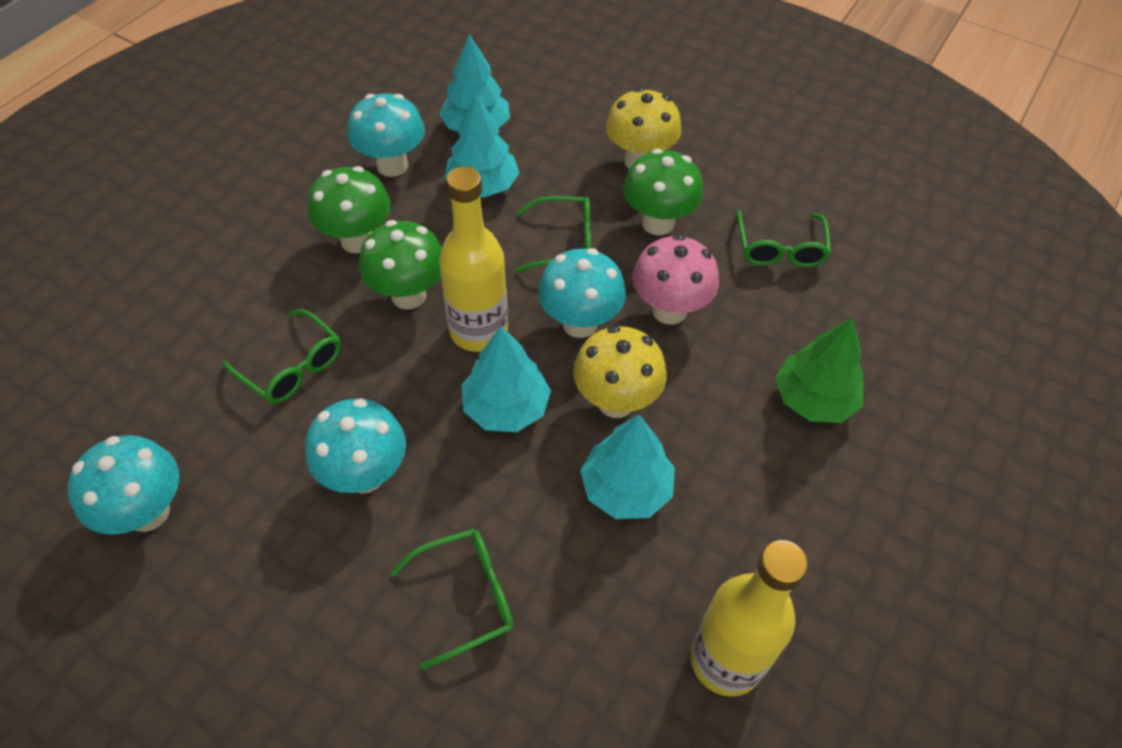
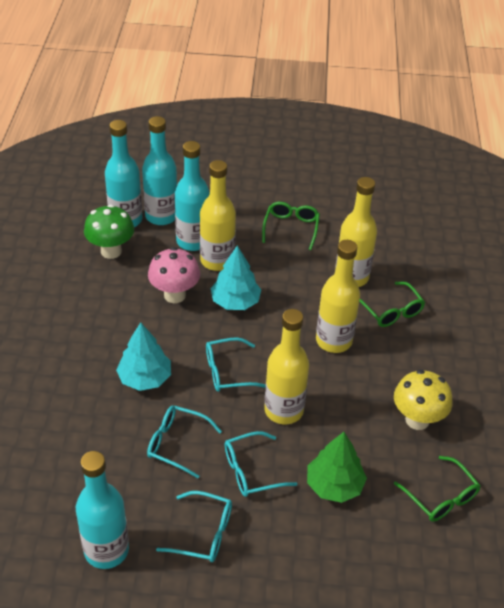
green glasses: 4 -> 3
green mushroom: 3 -> 1
turquoise bottle: 0 -> 4
turquoise glasses: 0 -> 4
turquoise mushroom: 4 -> 0
turquoise tree: 4 -> 2
yellow bottle: 2 -> 4
yellow mushroom: 2 -> 1

